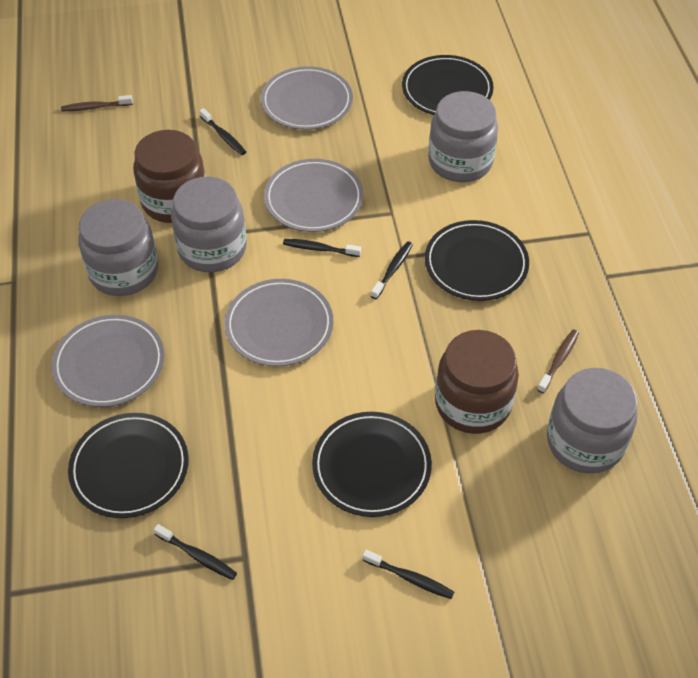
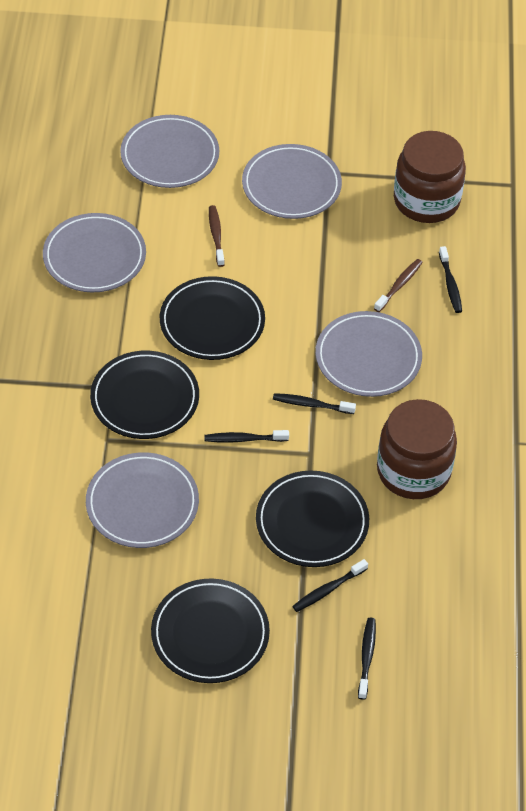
grey jar: 4 -> 0
grey plate: 4 -> 5

